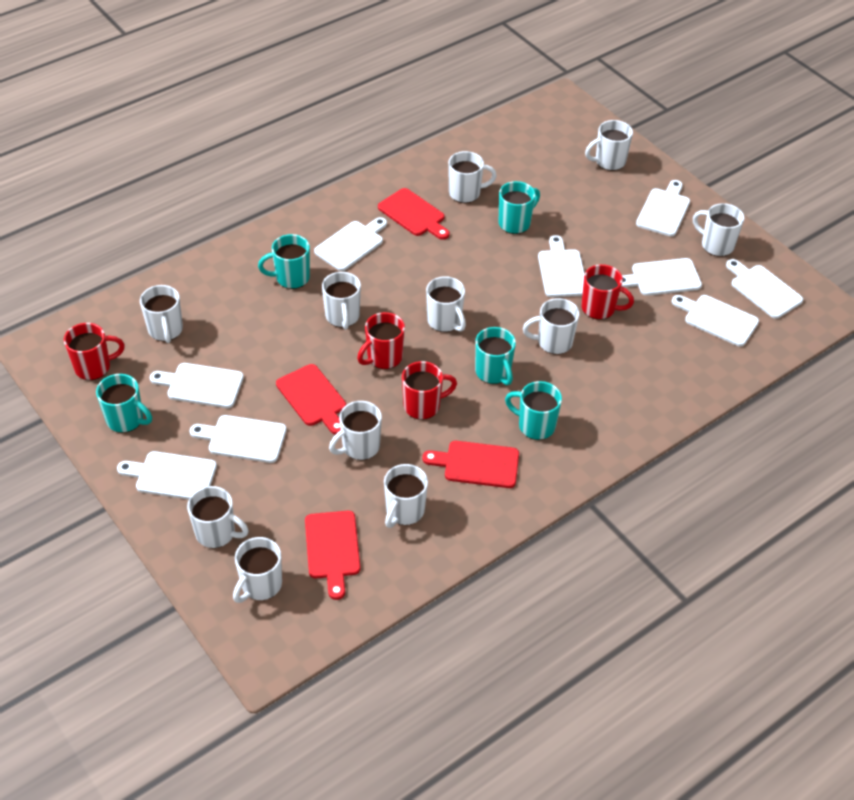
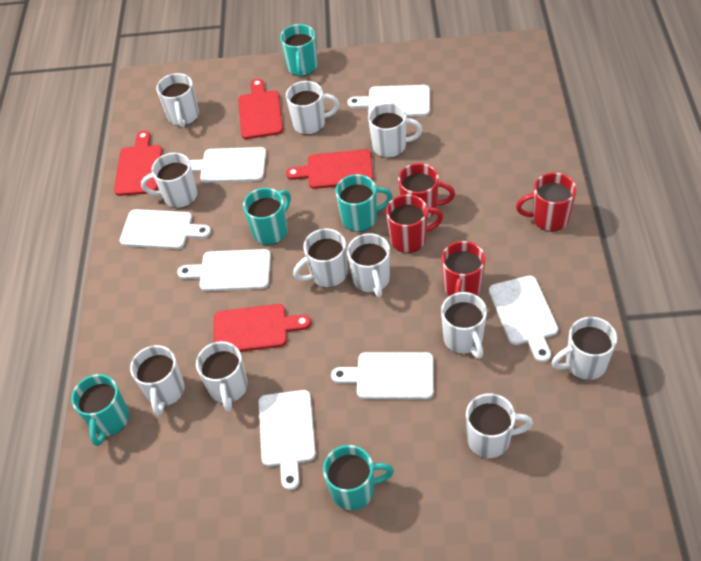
white cutting board: 9 -> 7

